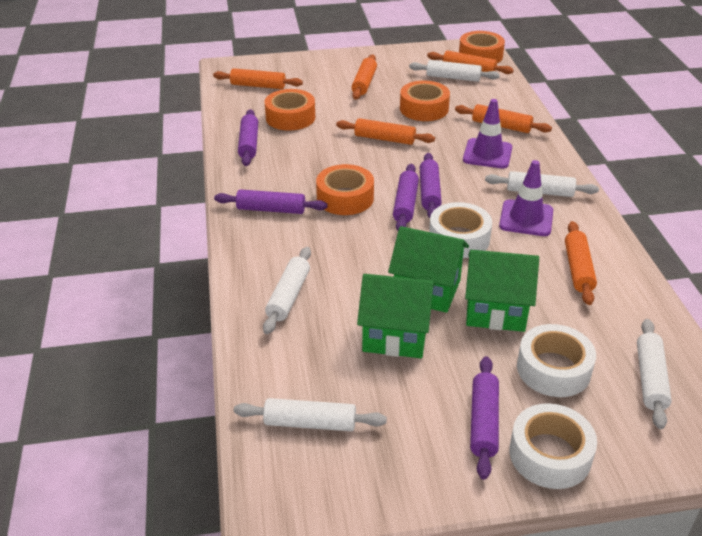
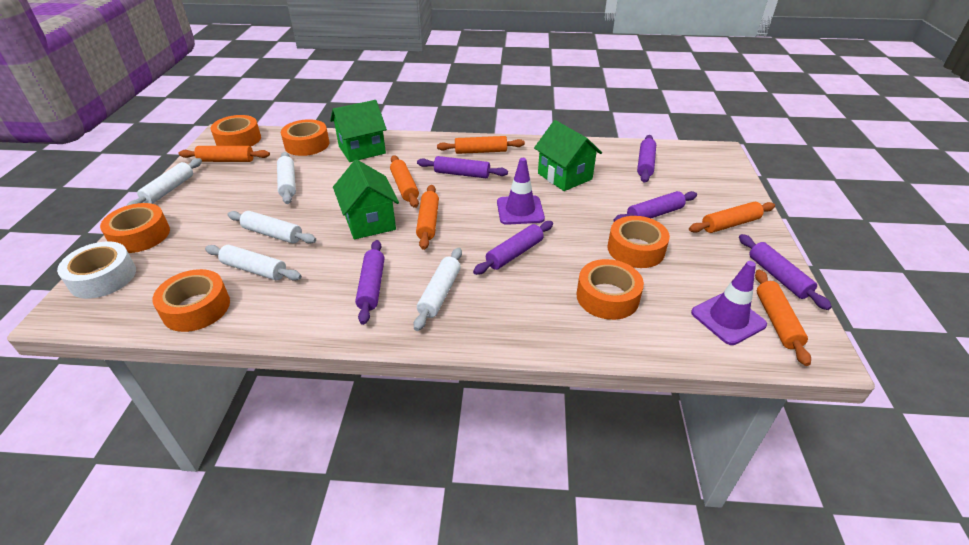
orange tape: 4 -> 6
purple rolling pin: 5 -> 6
white tape: 3 -> 1

